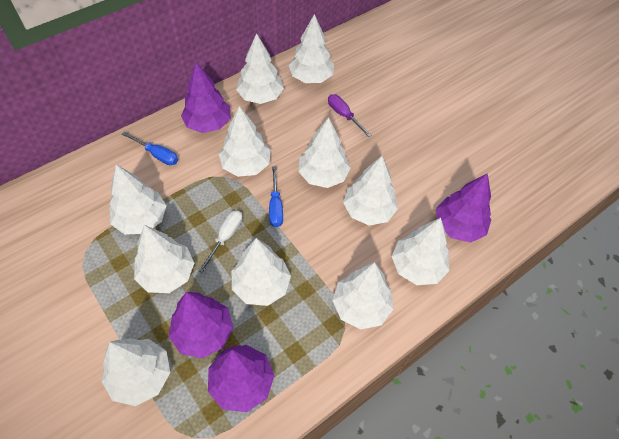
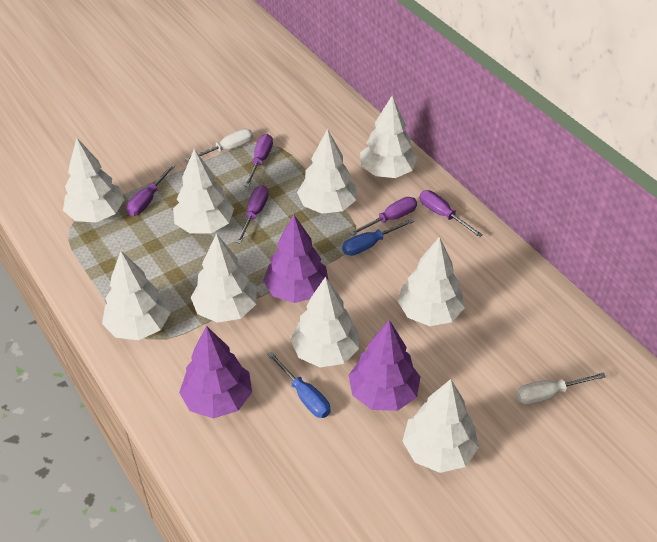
purple screwdriver: 1 -> 5
purple tree: 4 -> 3
white screwdriver: 1 -> 2
white tree: 11 -> 9

